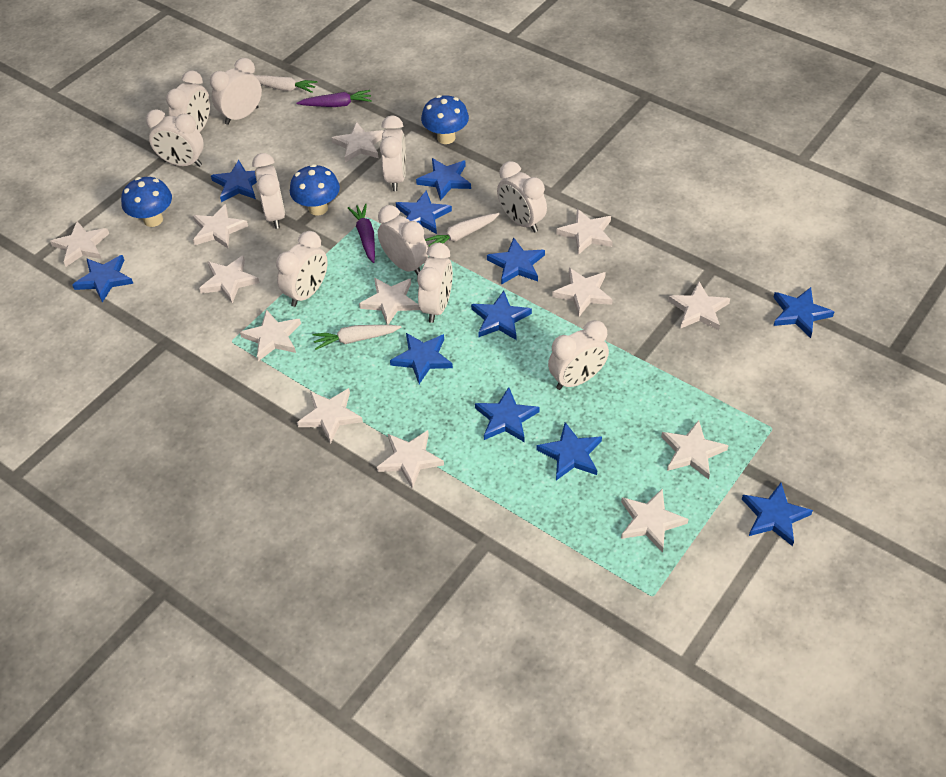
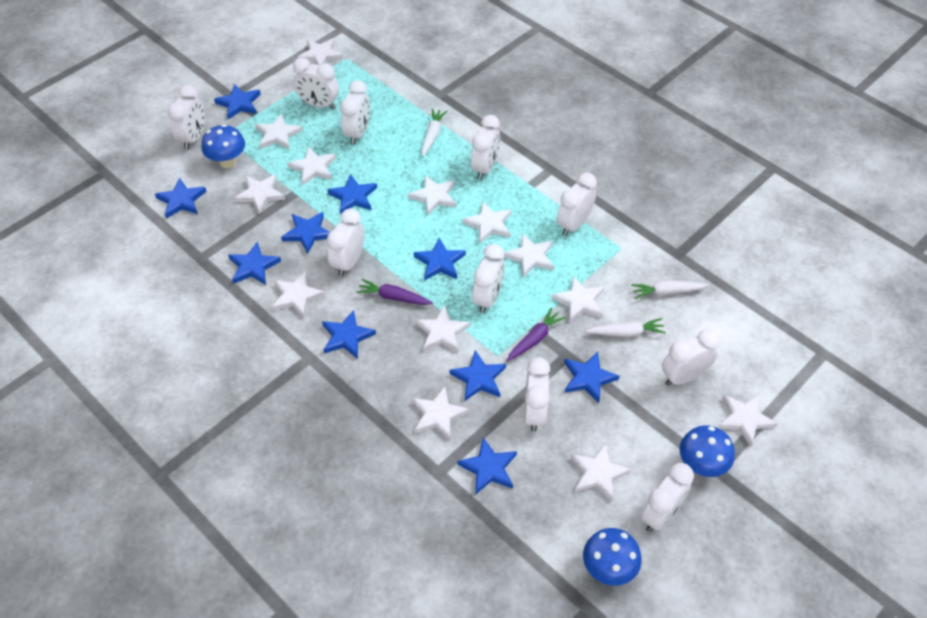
blue star: 11 -> 10

